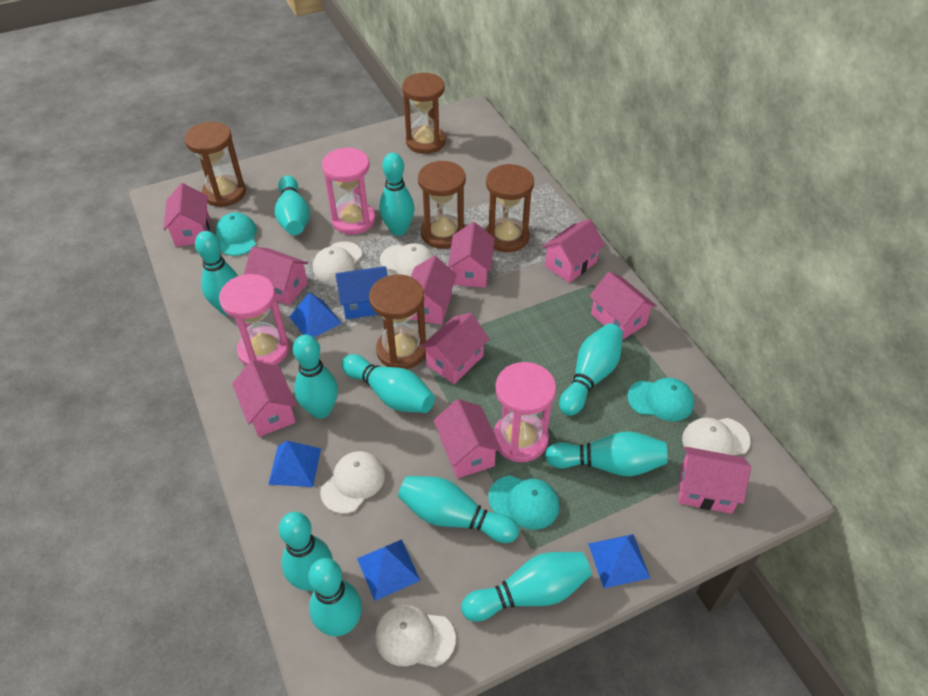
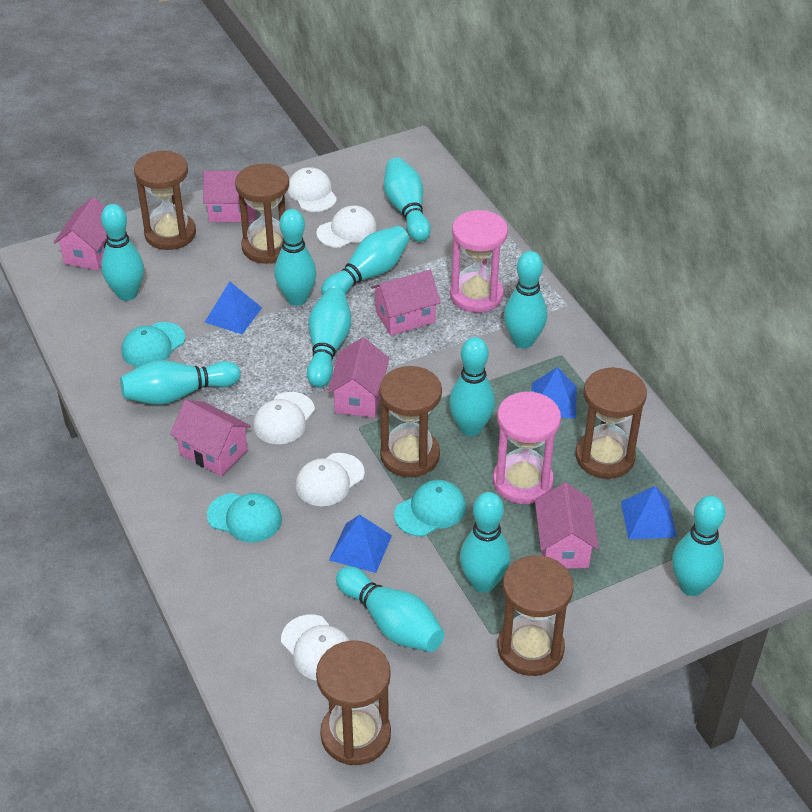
blue house: 1 -> 0
brown hourglass: 5 -> 6
pink hourglass: 3 -> 2
pink house: 10 -> 6

